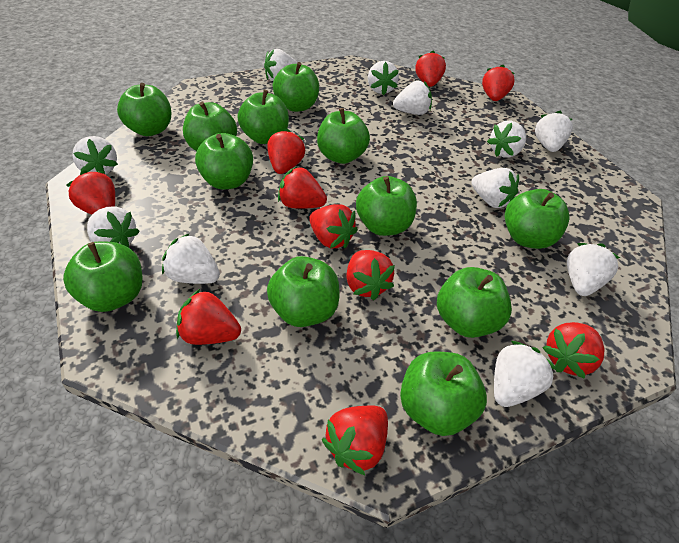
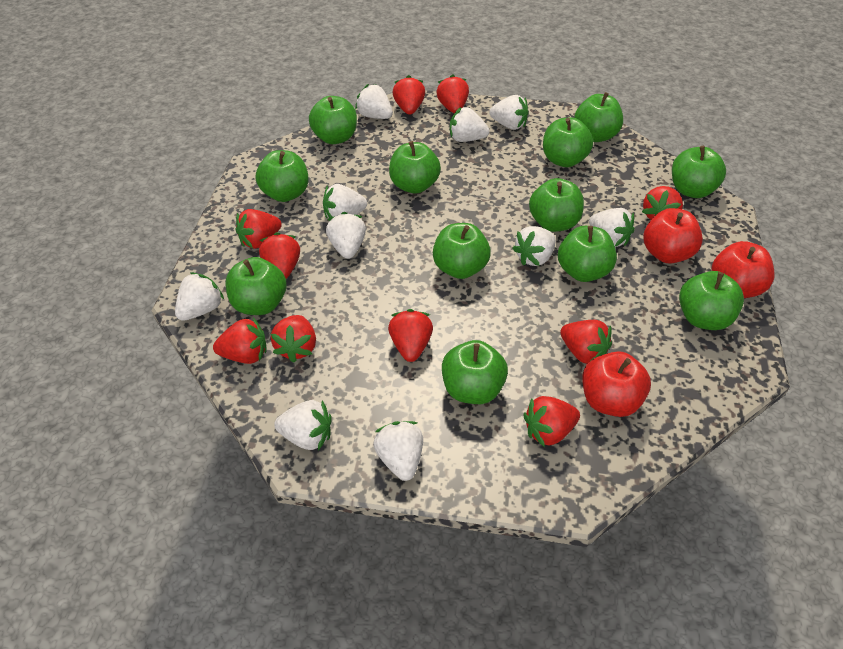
red apple: 0 -> 3
white strawberry: 11 -> 10

